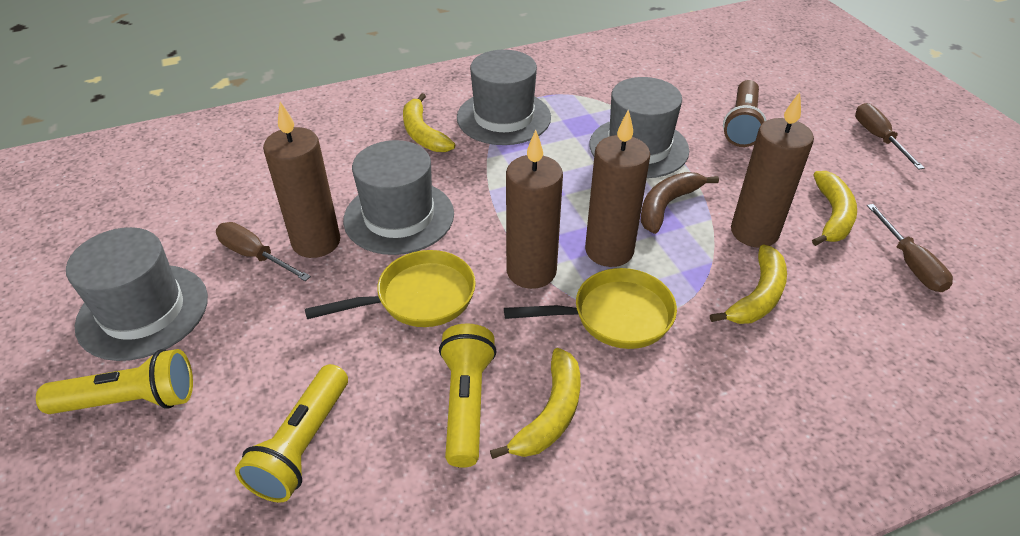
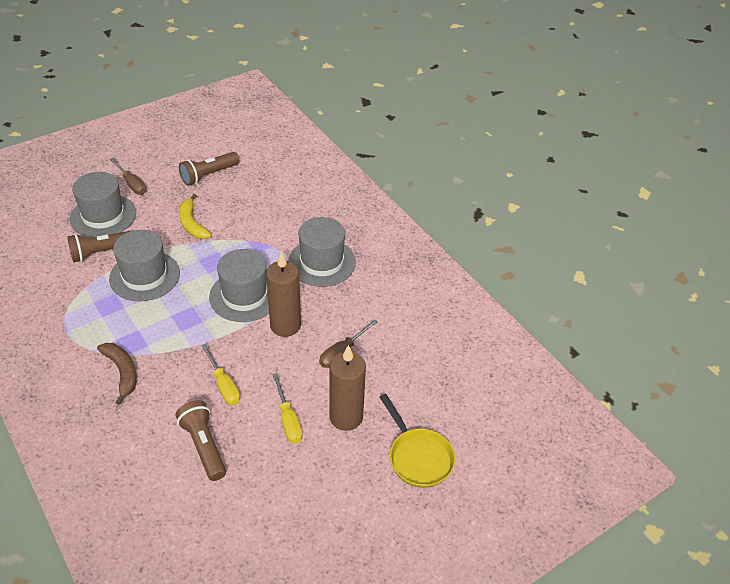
brown candle: 4 -> 2
brown flashlight: 1 -> 3
brown screwdriver: 3 -> 2
yellow banana: 4 -> 1
yellow flashlight: 3 -> 0
yellow pan: 2 -> 1
yellow screwdriver: 0 -> 2

